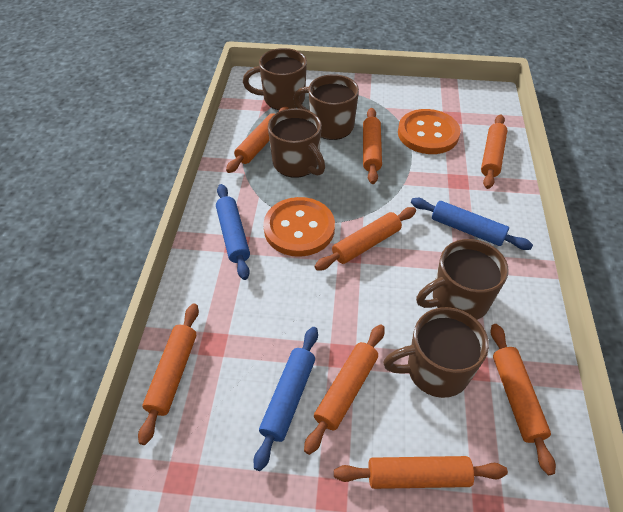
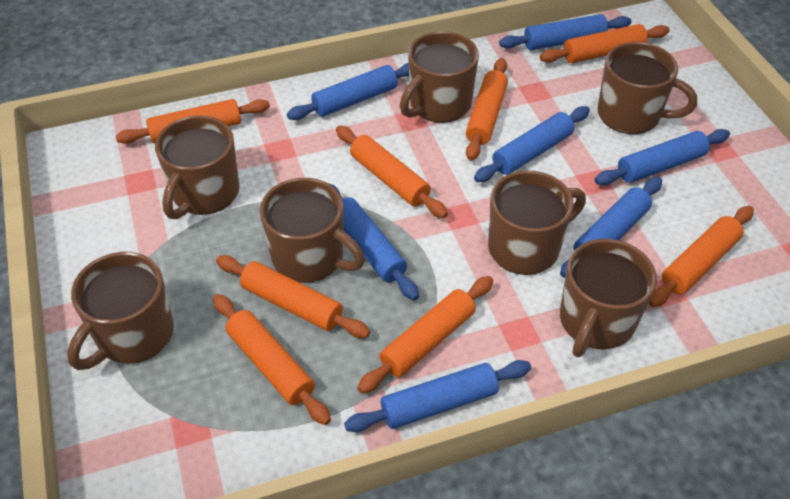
blue rolling pin: 3 -> 7
brown mug: 5 -> 7
orange button: 2 -> 0

